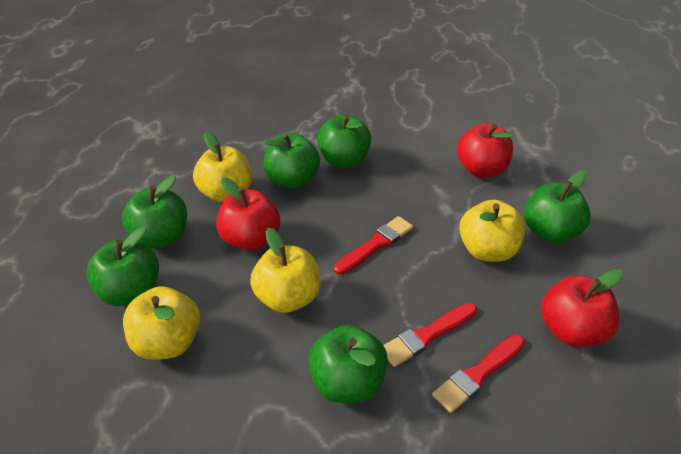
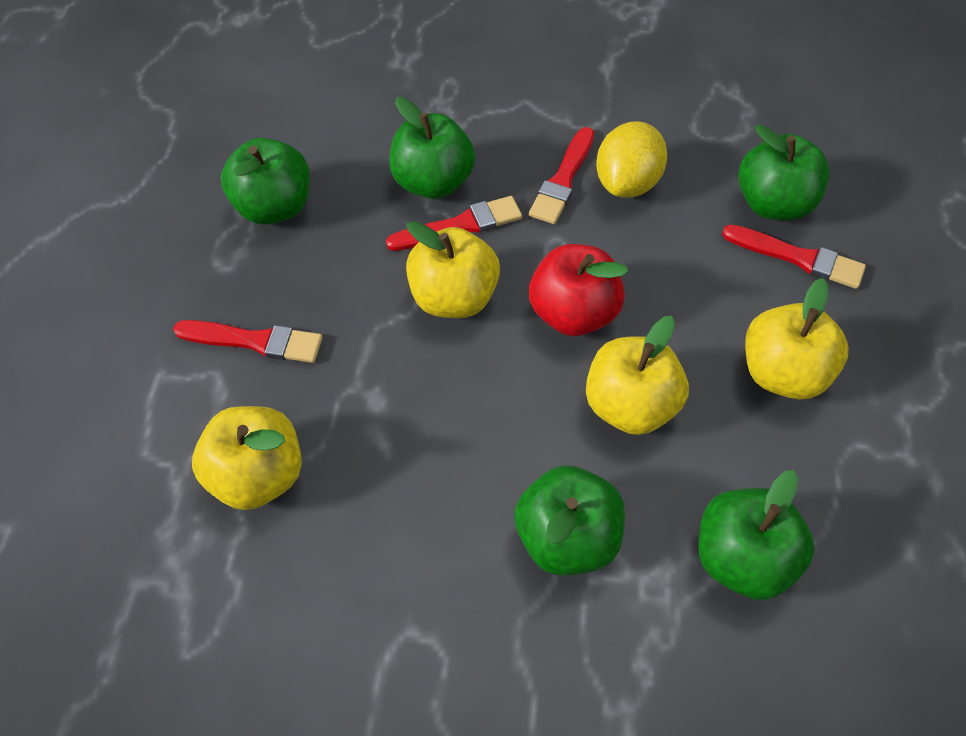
green apple: 6 -> 5
red apple: 3 -> 1
red brush: 3 -> 4
yellow lemon: 0 -> 1

